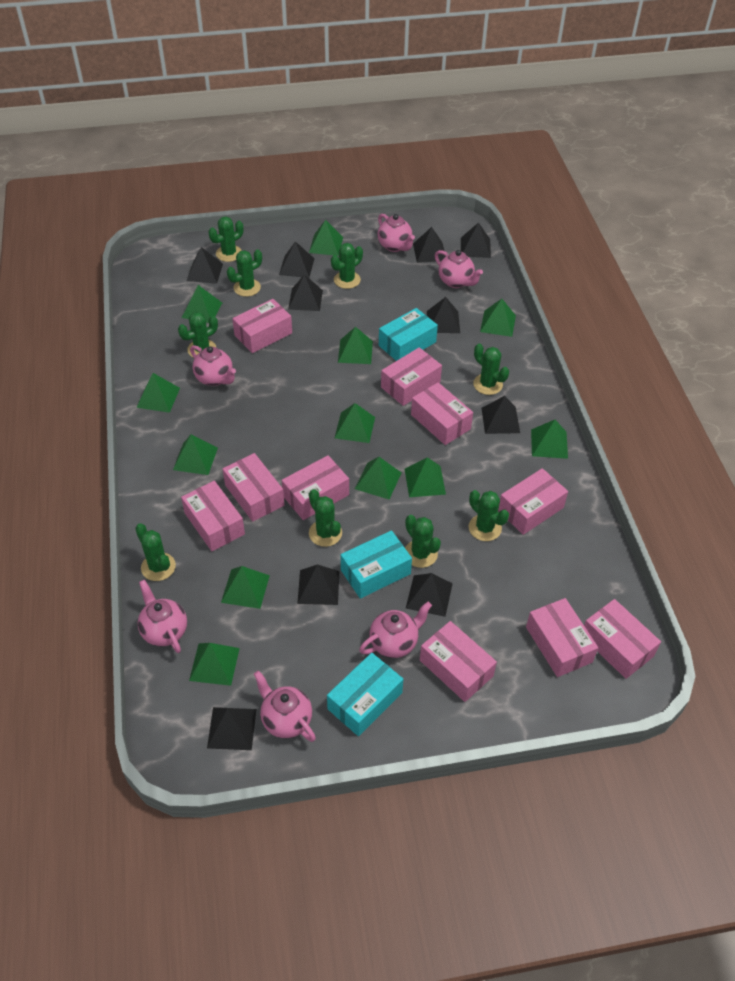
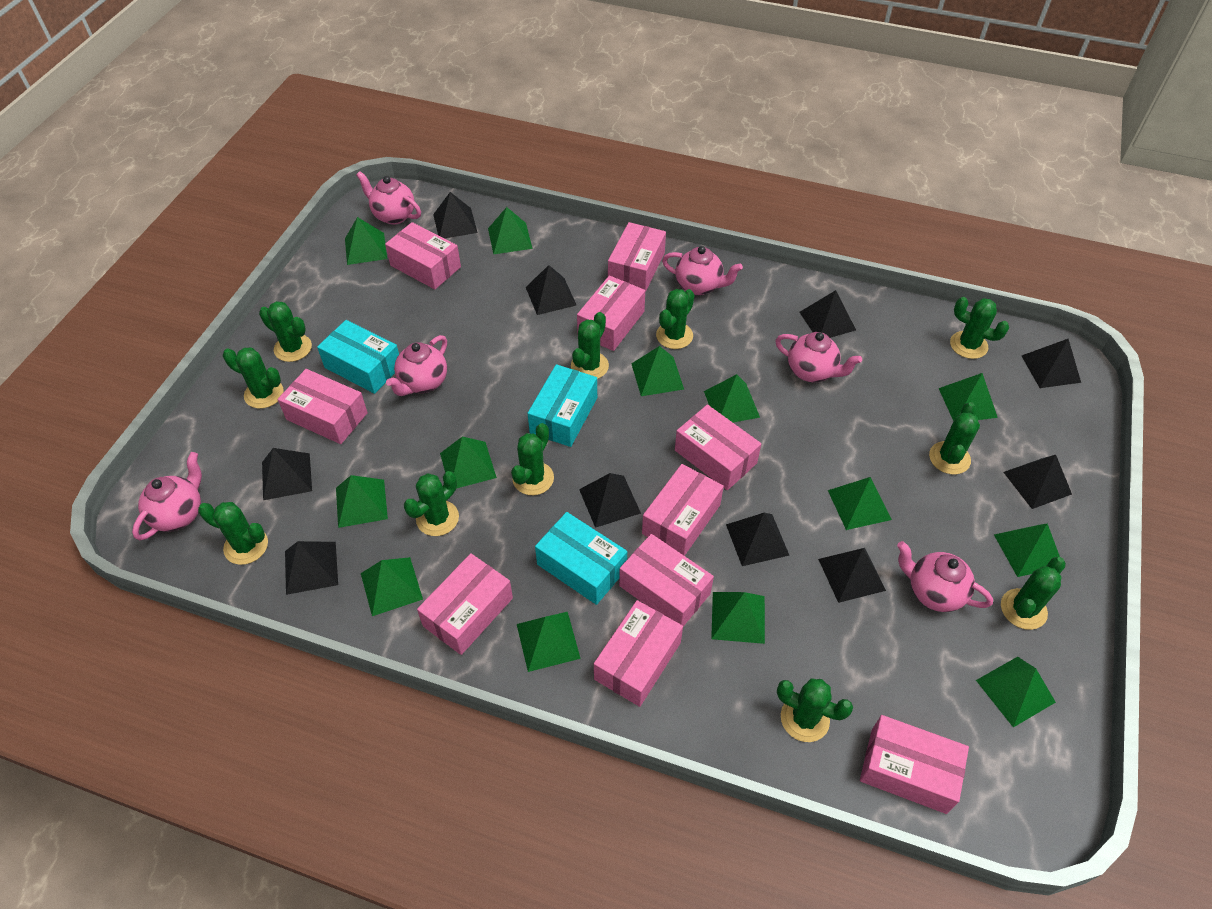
green cactus: 9 -> 11
green pyramid: 12 -> 13

